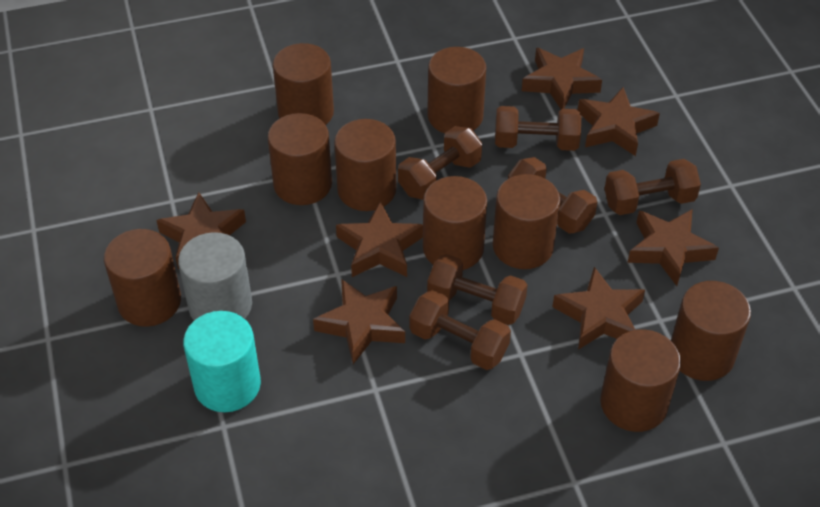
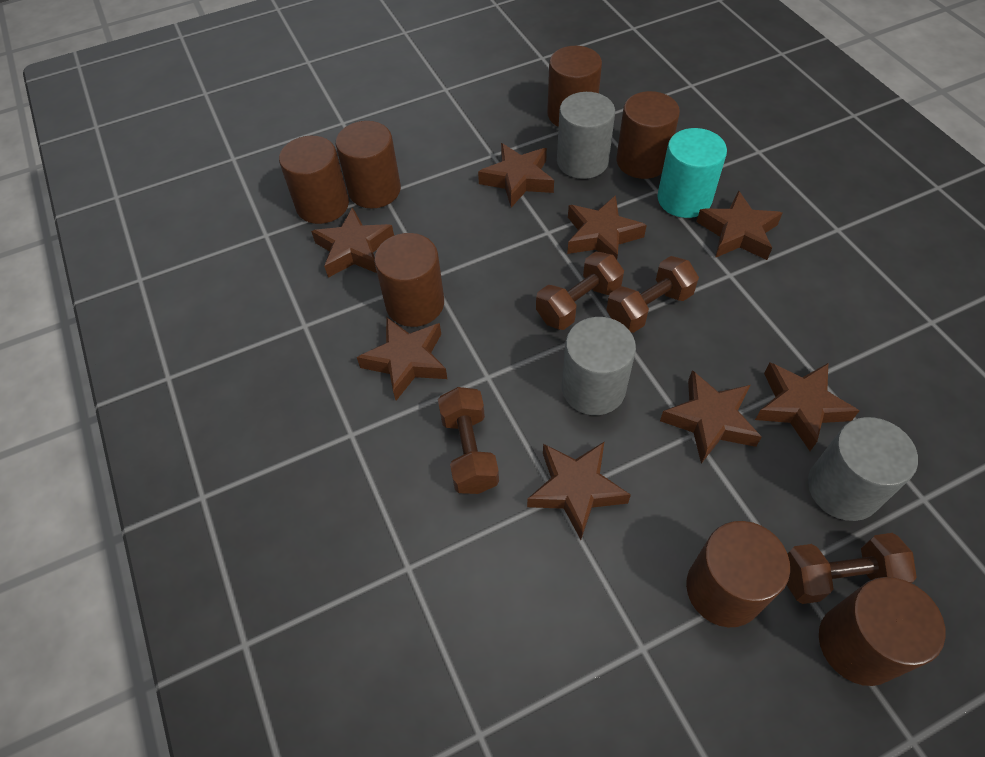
brown cylinder: 9 -> 7
brown dumbbell: 6 -> 4
brown star: 7 -> 8
grey cylinder: 1 -> 3

